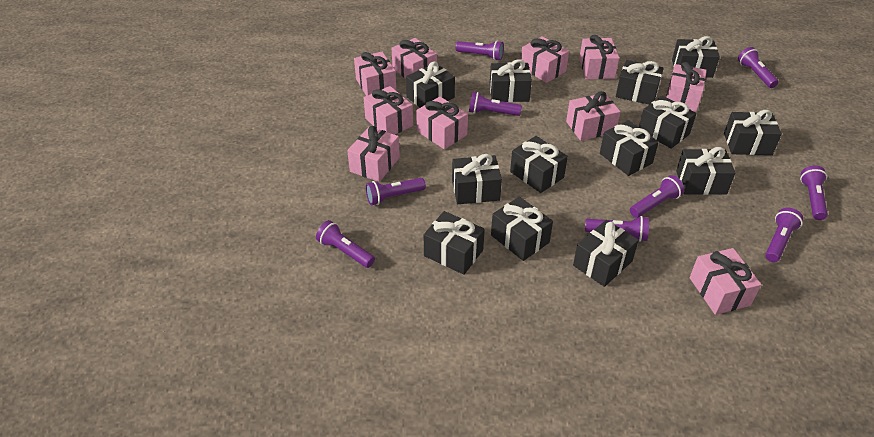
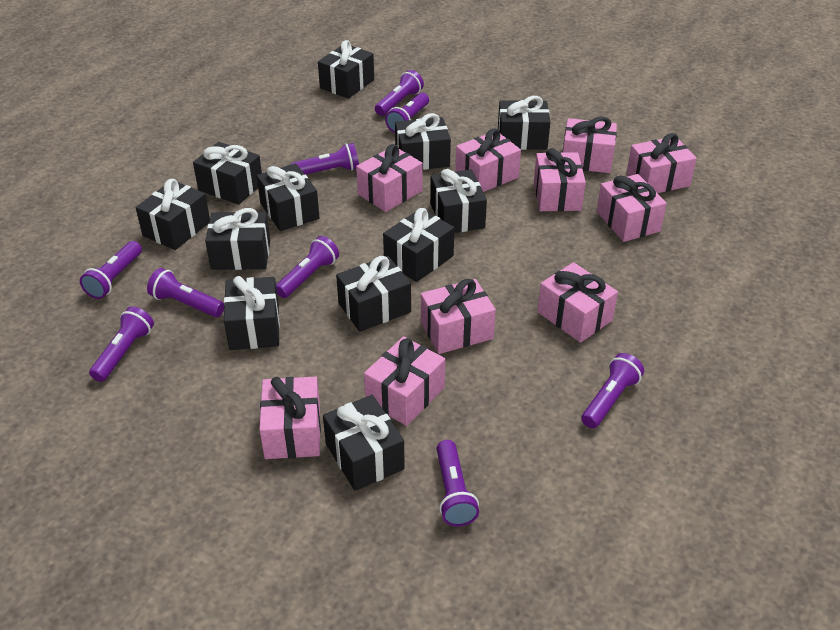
black gift: 13 -> 12

